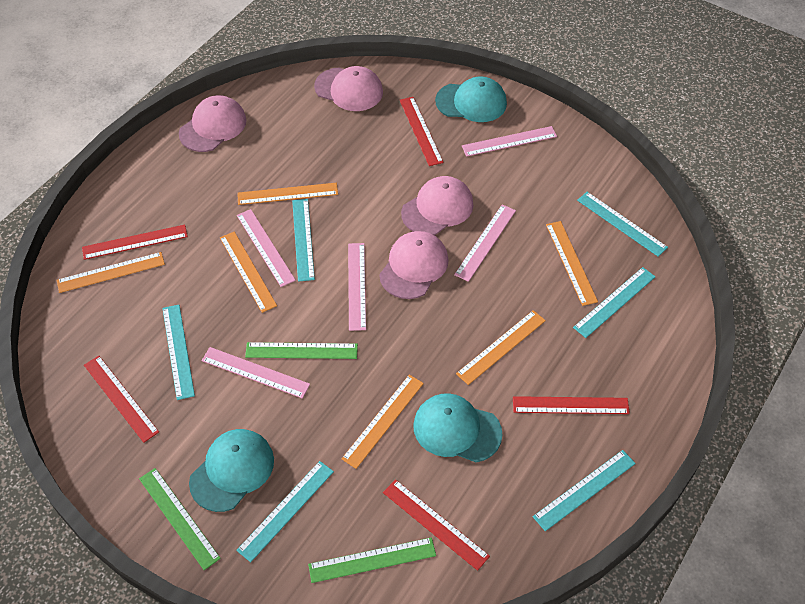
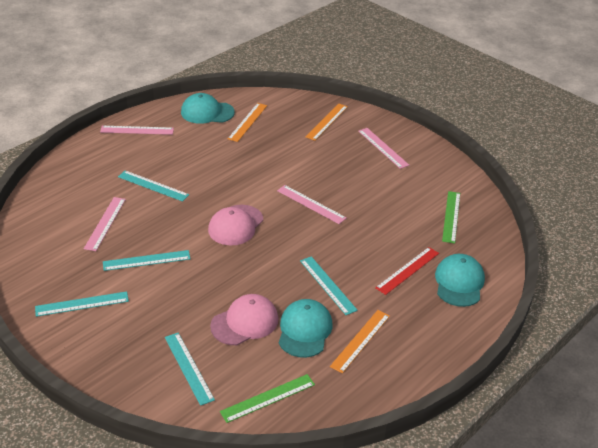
green ruler: 3 -> 2
orange ruler: 6 -> 3
pink cap: 4 -> 2
pink ruler: 5 -> 4
red ruler: 5 -> 1
turquoise ruler: 6 -> 5

